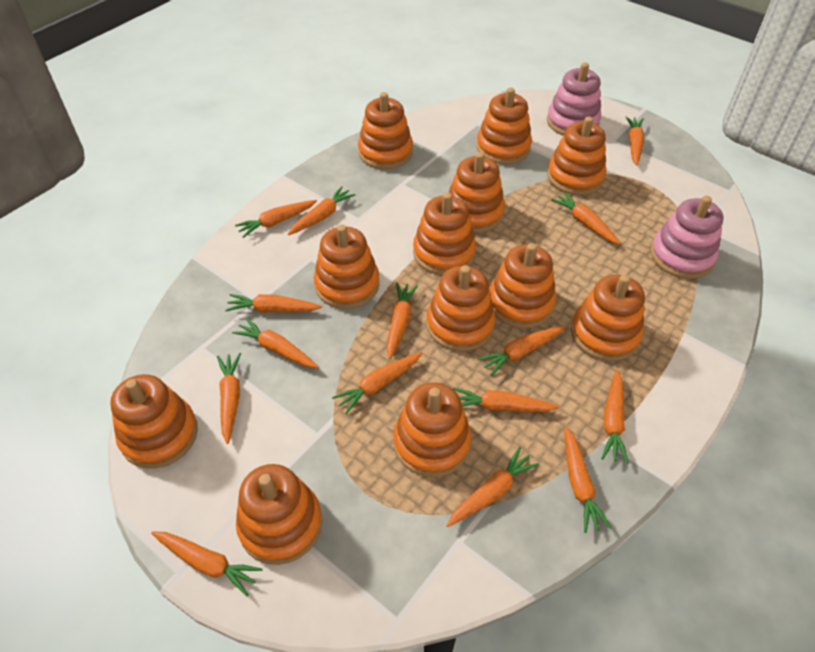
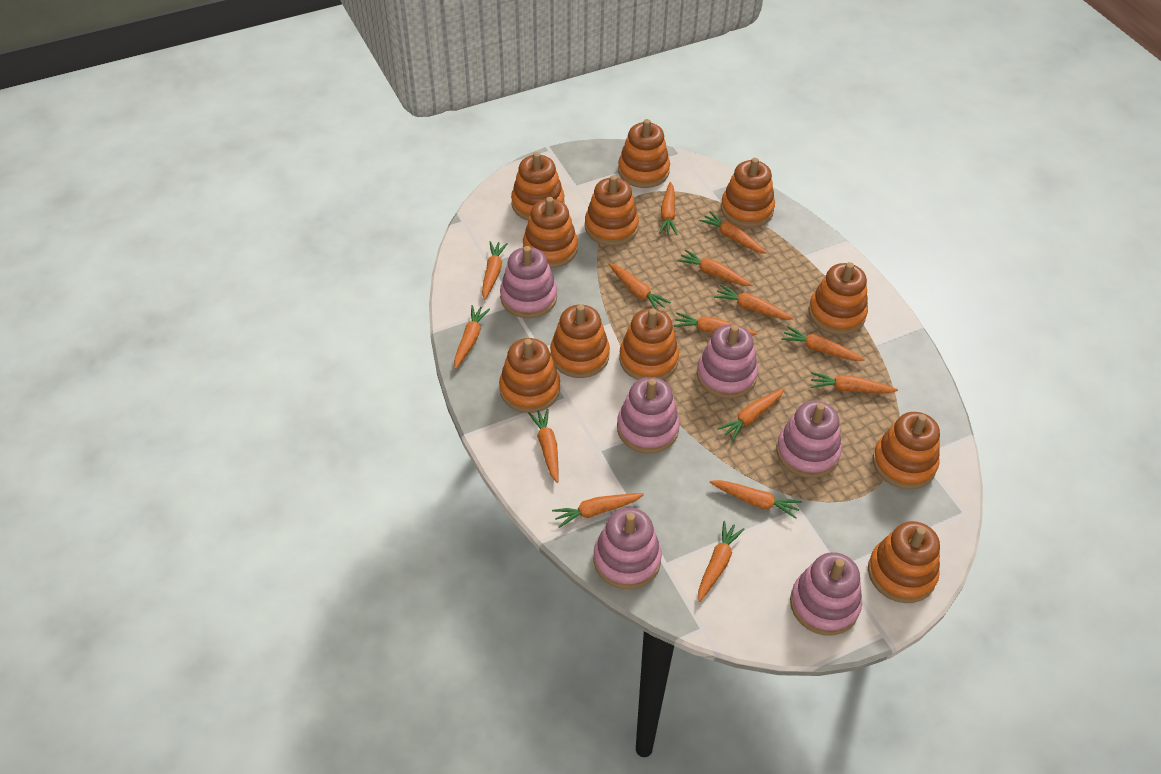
orange stacking toy: 12 -> 11
pink stacking toy: 2 -> 6

